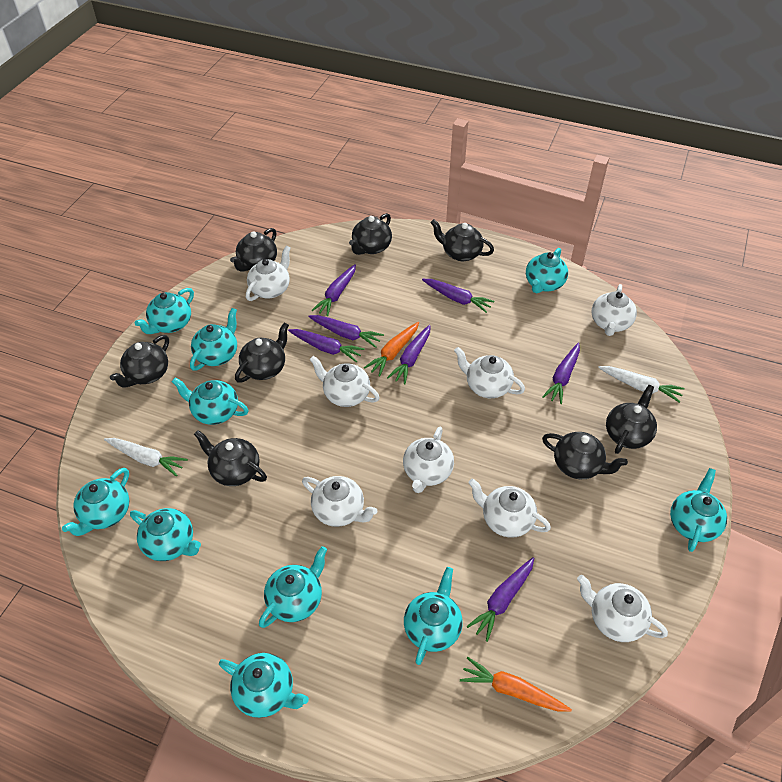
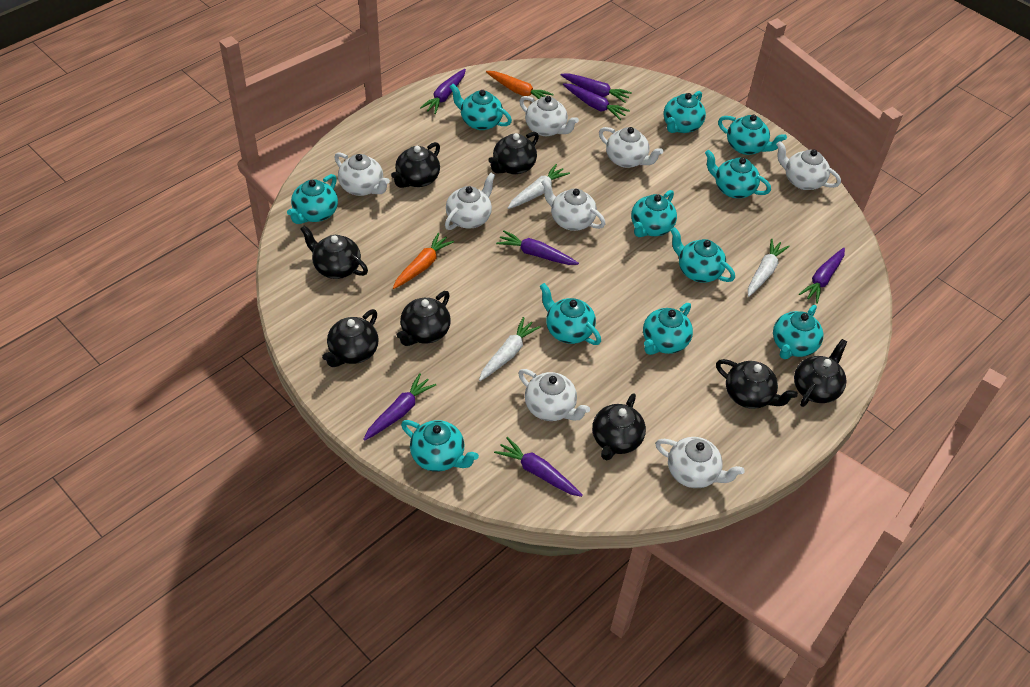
turquoise teapot: 10 -> 11
white carrot: 2 -> 3

